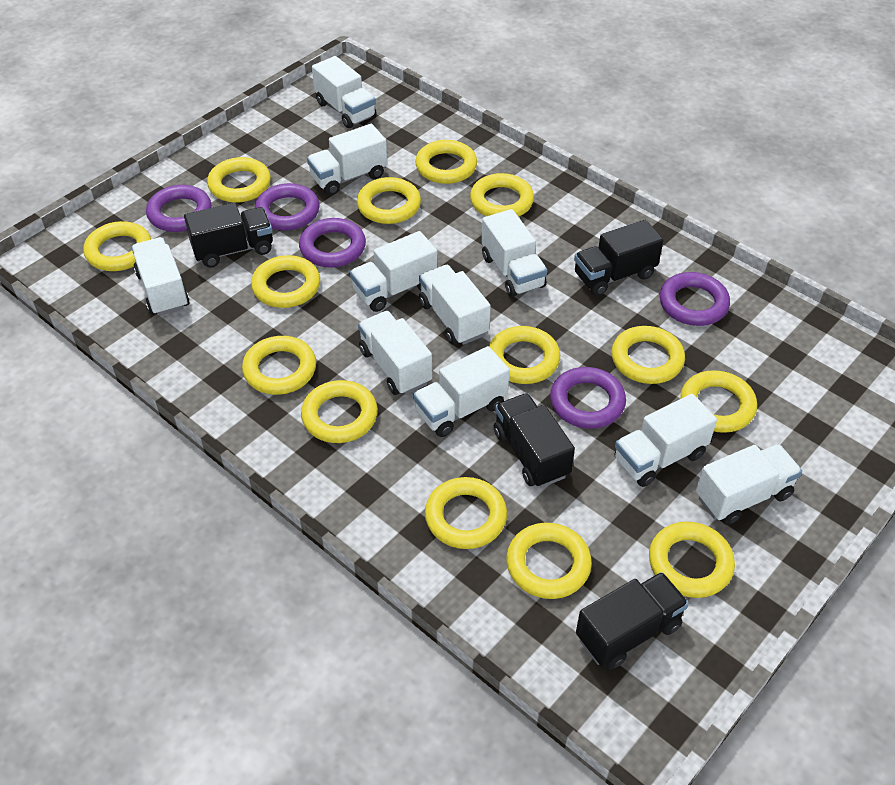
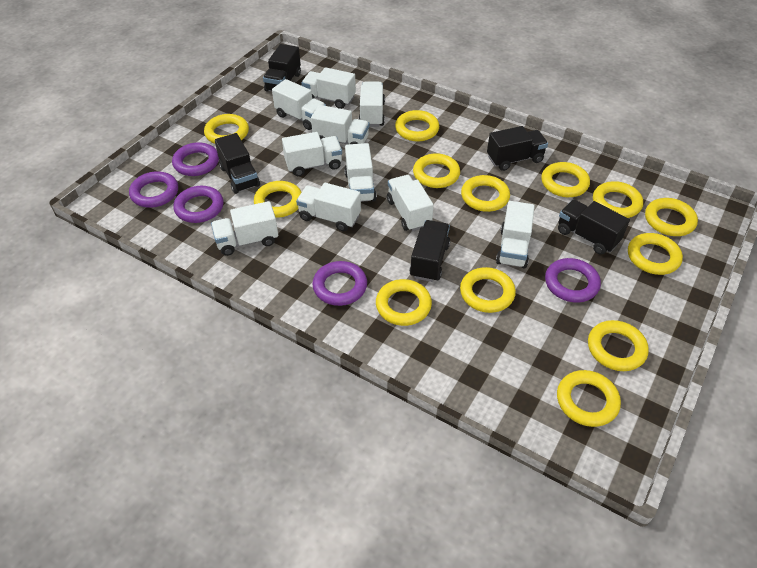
black truck: 4 -> 5
yellow ring: 14 -> 13

